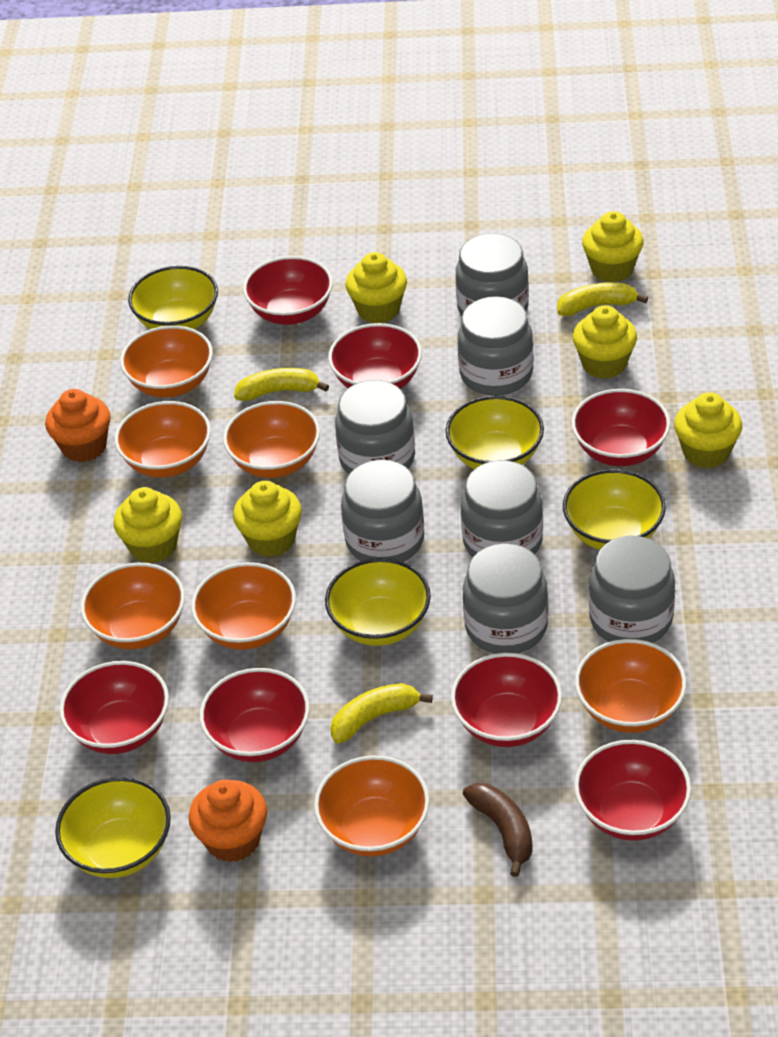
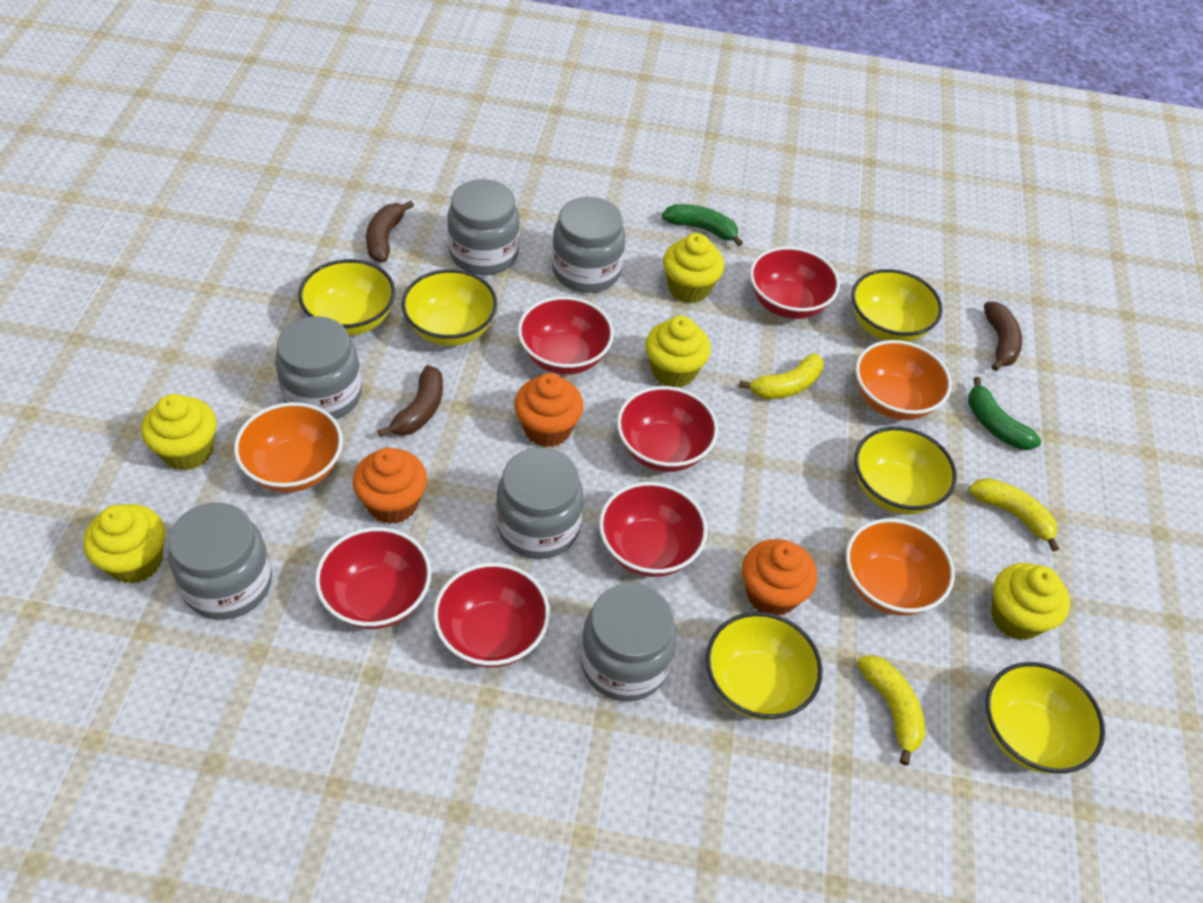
brown banana: 1 -> 3
green banana: 0 -> 2
grey jar: 7 -> 6
orange bowl: 7 -> 3
orange cupcake: 2 -> 3
red bowl: 7 -> 6
yellow bowl: 5 -> 6
yellow cupcake: 6 -> 5

